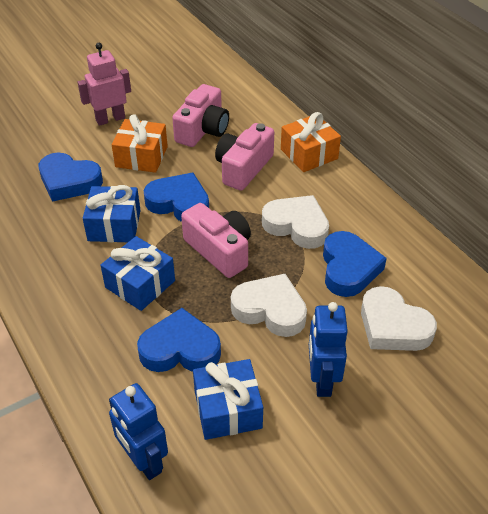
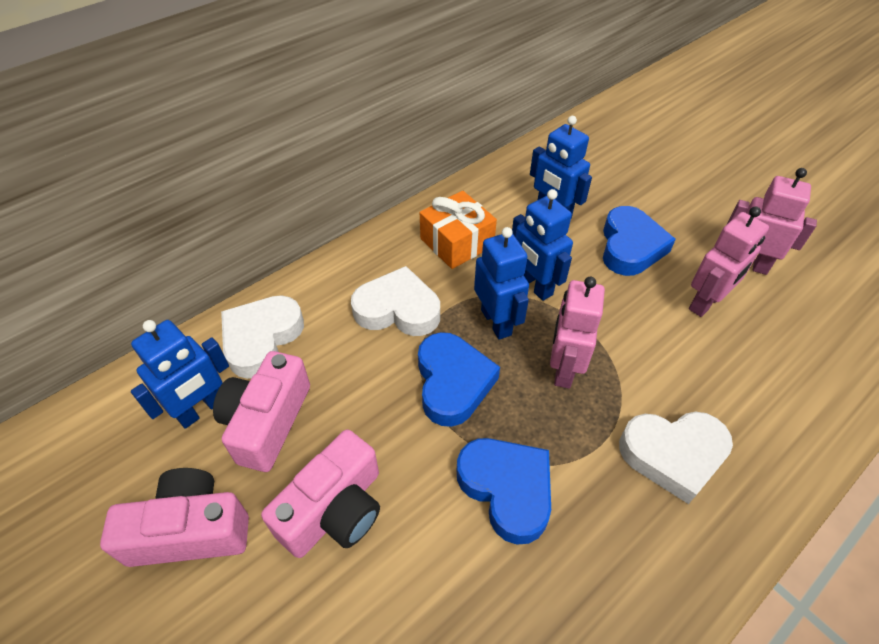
blue gift: 3 -> 0
blue heart: 4 -> 3
blue robot: 2 -> 4
orange gift: 2 -> 1
pink robot: 1 -> 3

